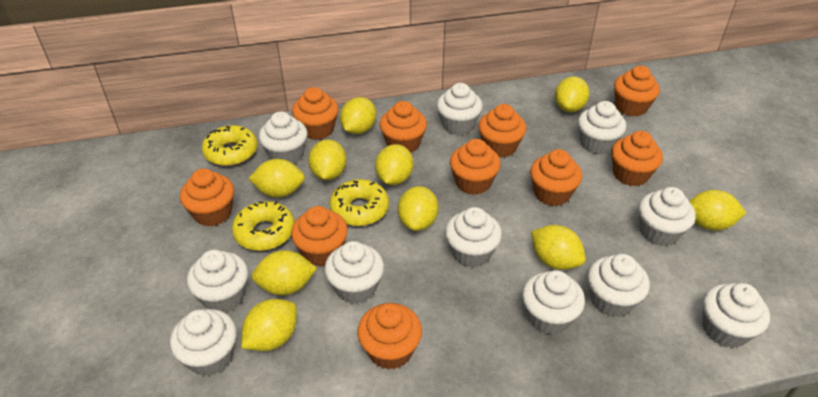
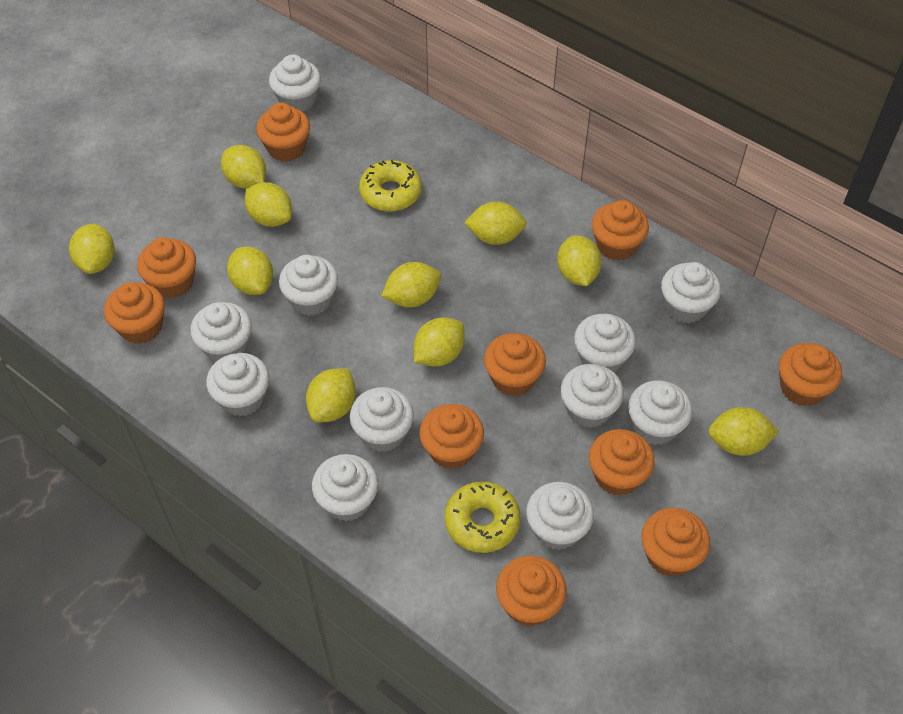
yellow donut: 3 -> 2

